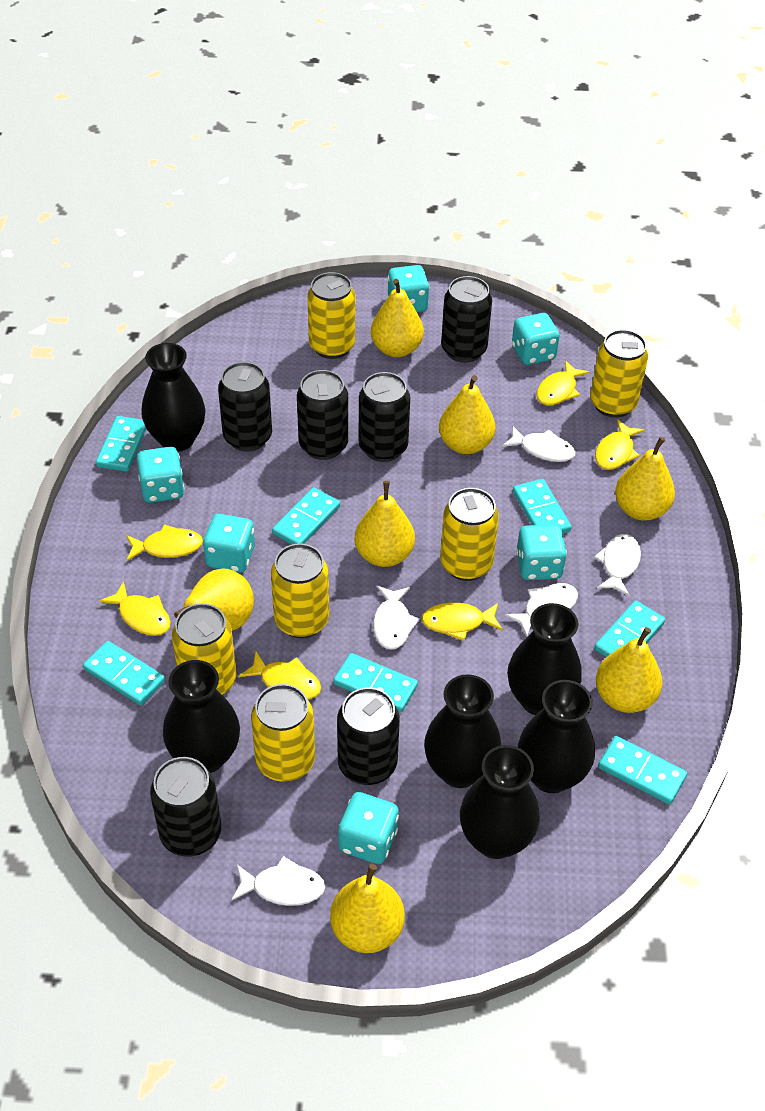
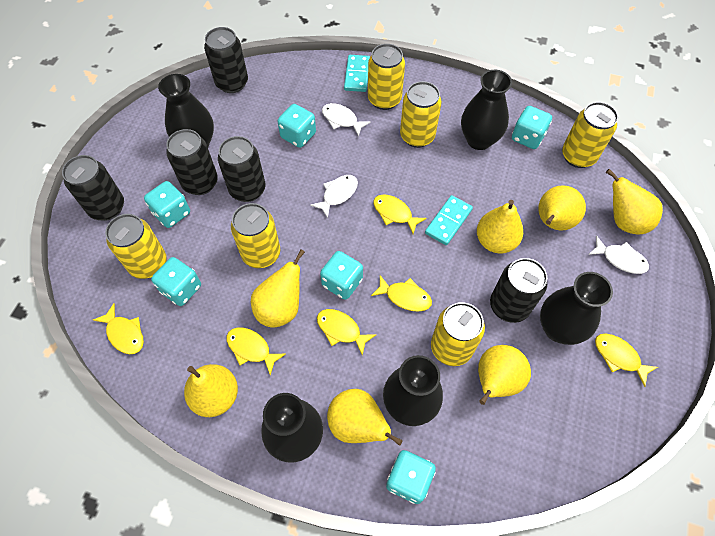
black can: 6 -> 5
black vase: 6 -> 5
turquoise domino: 7 -> 2
white fish: 5 -> 3

